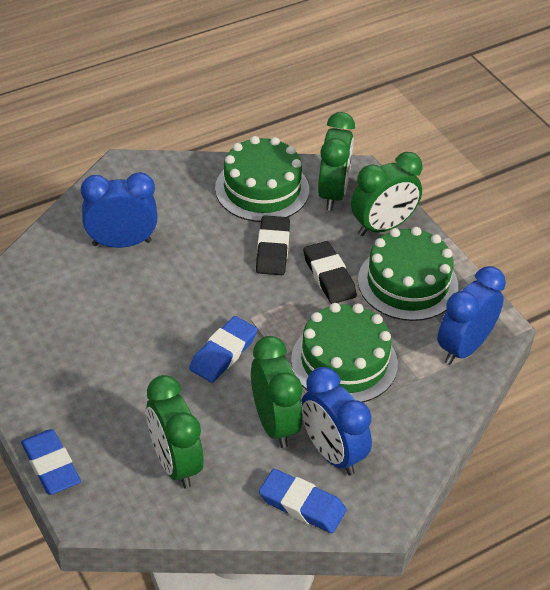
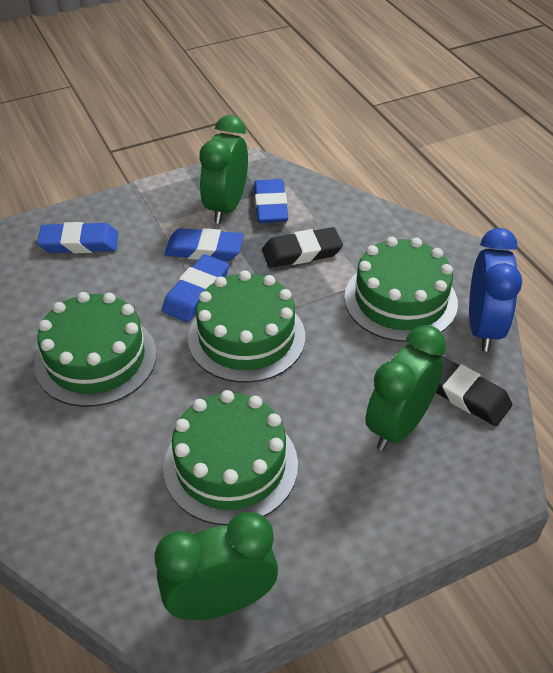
blue clock: 3 -> 1
blue eraser: 3 -> 4
green cake: 3 -> 4
green clock: 4 -> 3

